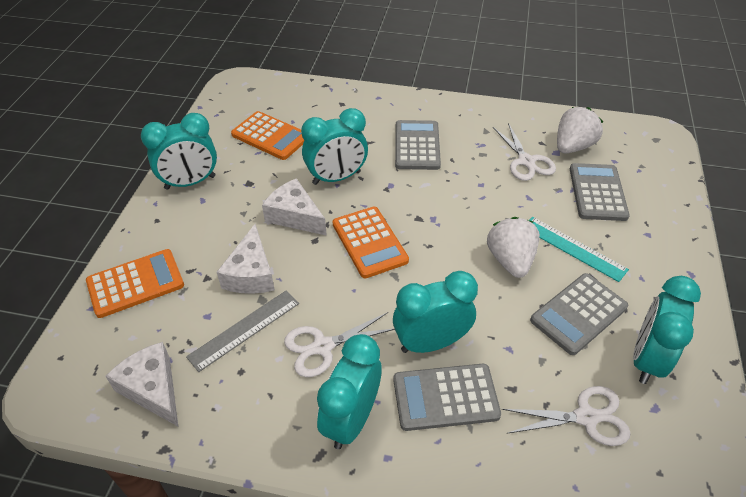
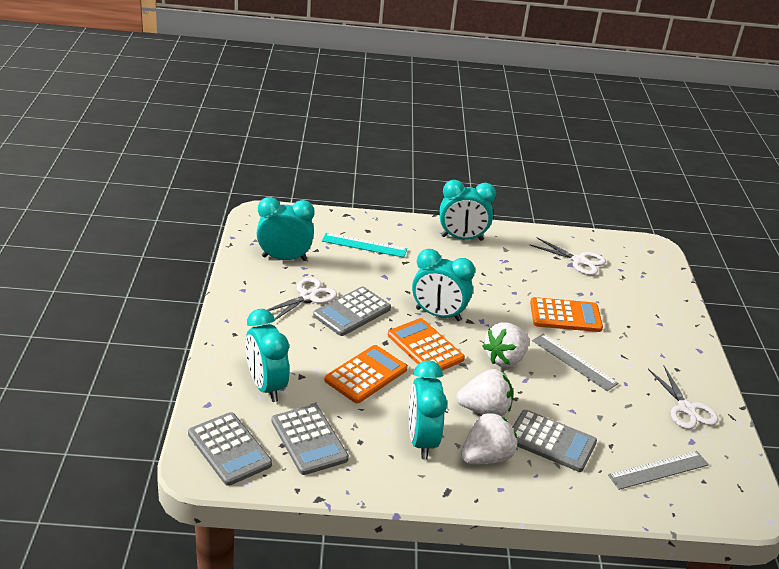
grey ruler: 1 -> 2
white cheese: 3 -> 0
white strawberry: 2 -> 3

